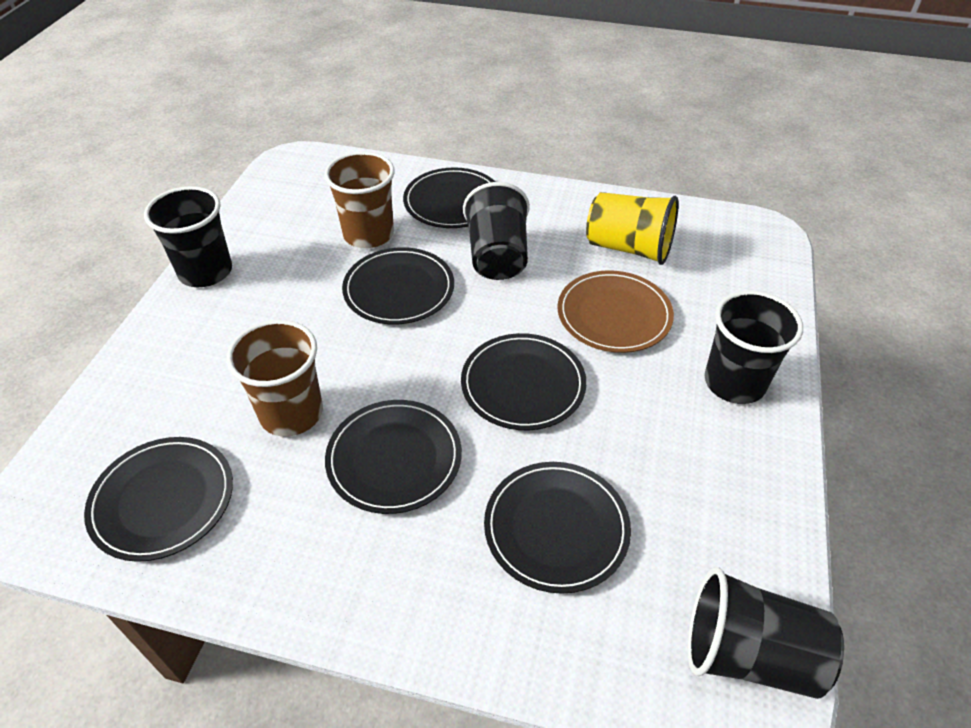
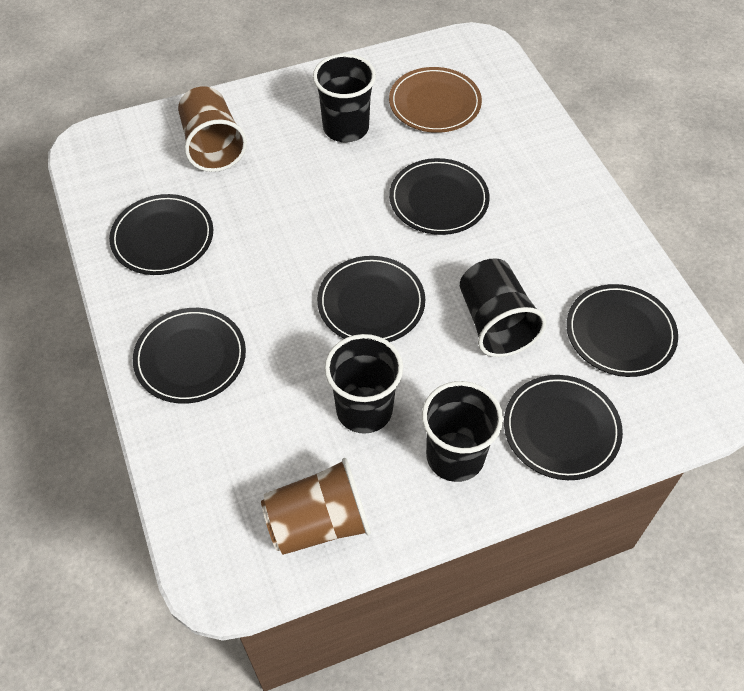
yellow cup: 1 -> 0

